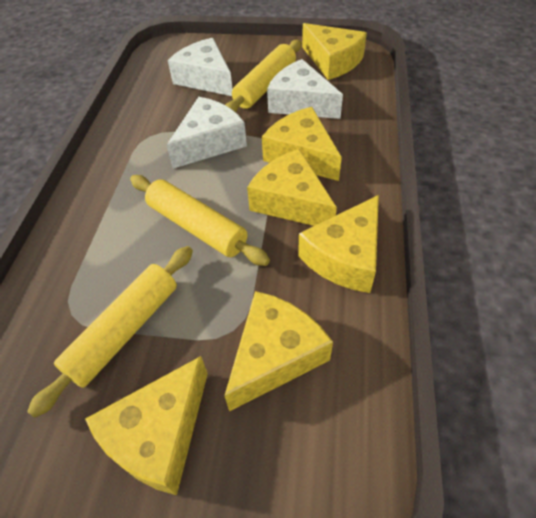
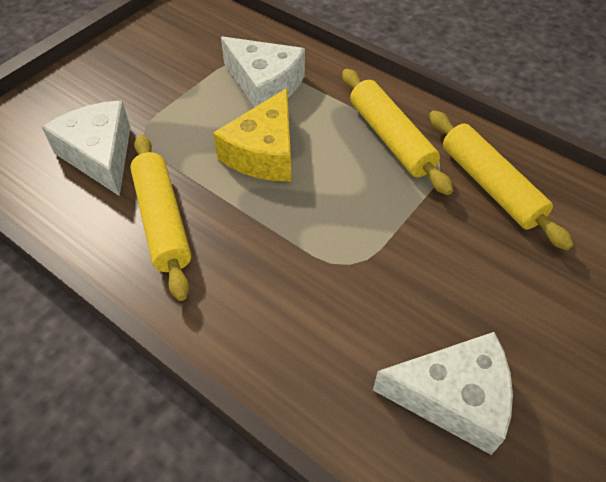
yellow cheese: 6 -> 1

